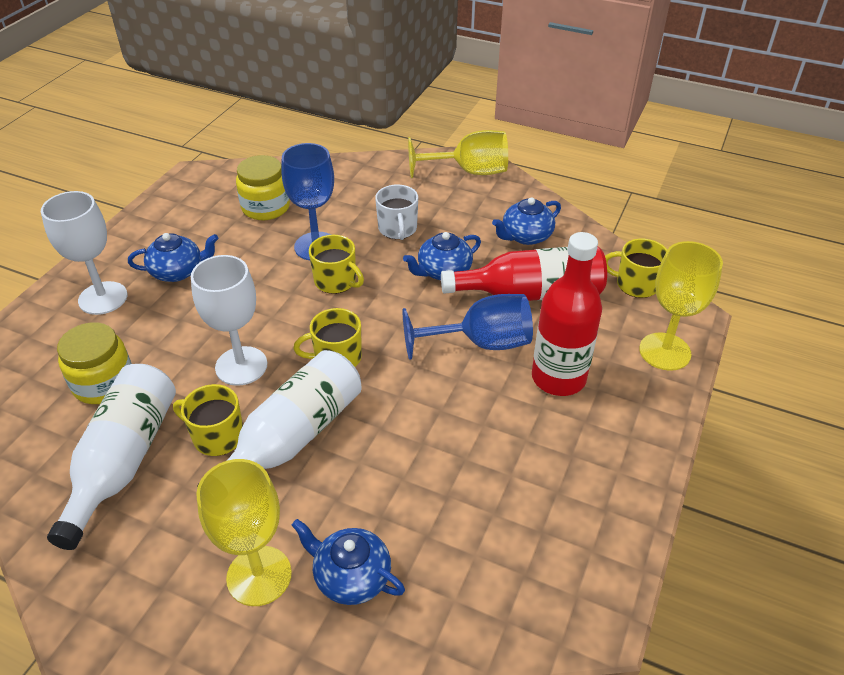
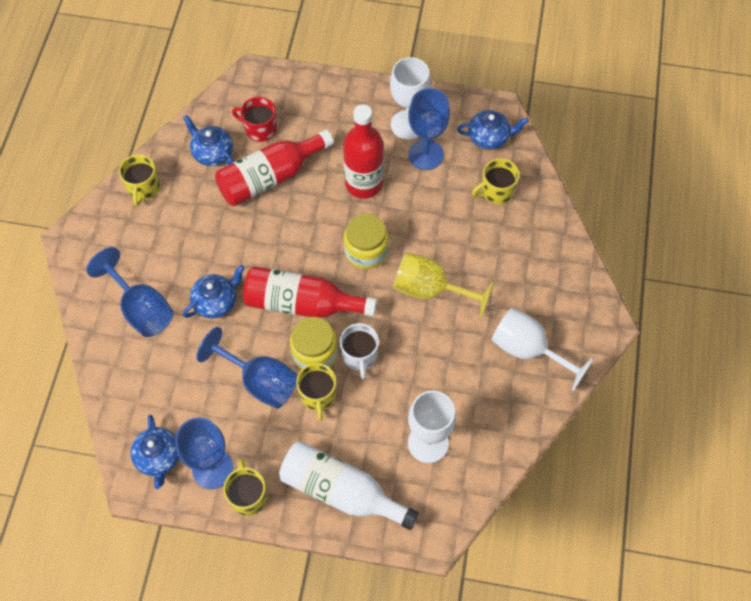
blue goblet: 2 -> 4
red bottle: 2 -> 3
red mug: 0 -> 1
white bottle: 2 -> 1
white goblet: 2 -> 3
yellow goblet: 3 -> 1

